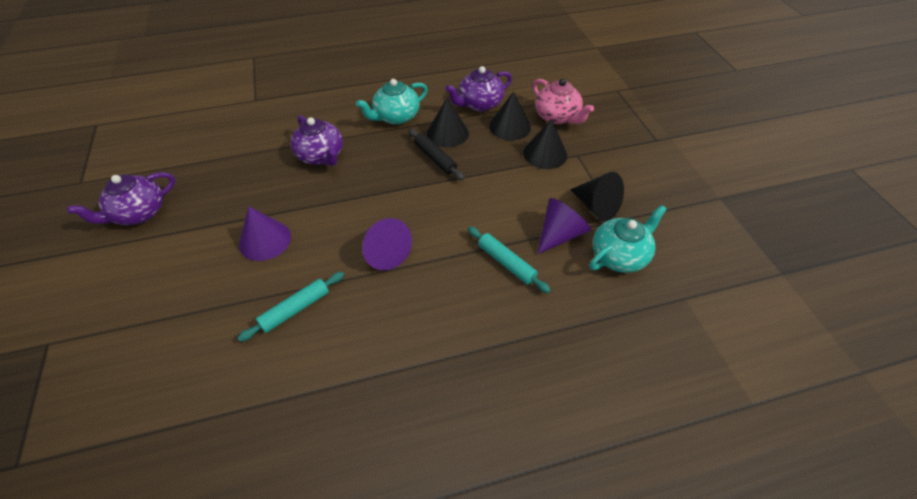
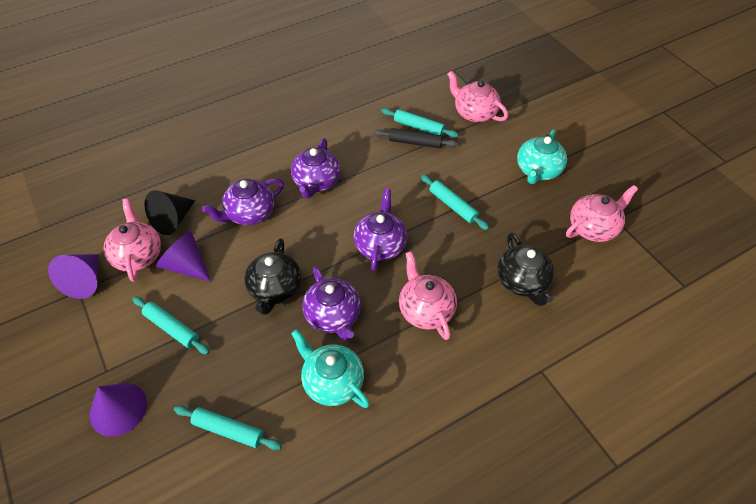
black cone: 4 -> 1
black teapot: 0 -> 2
pink teapot: 1 -> 4
purple teapot: 3 -> 4
turquoise rolling pin: 2 -> 4

